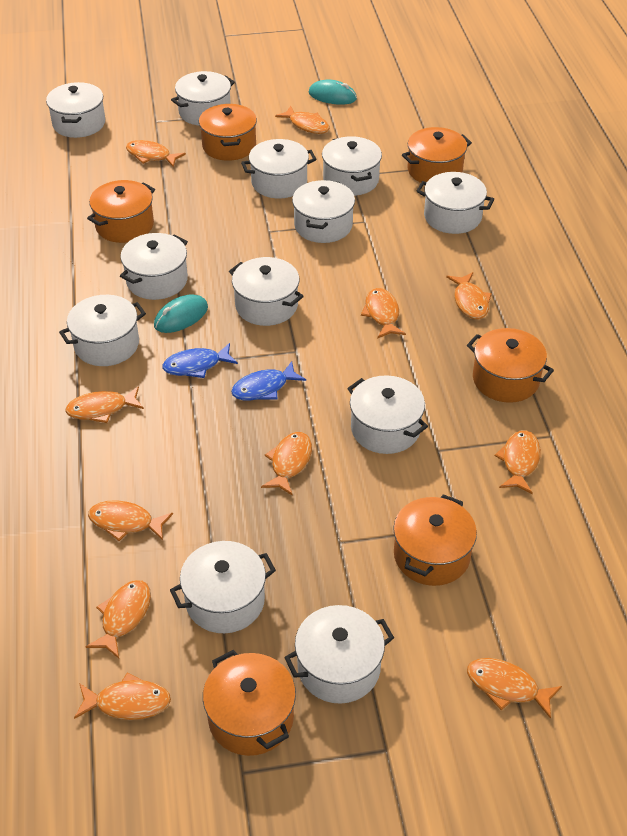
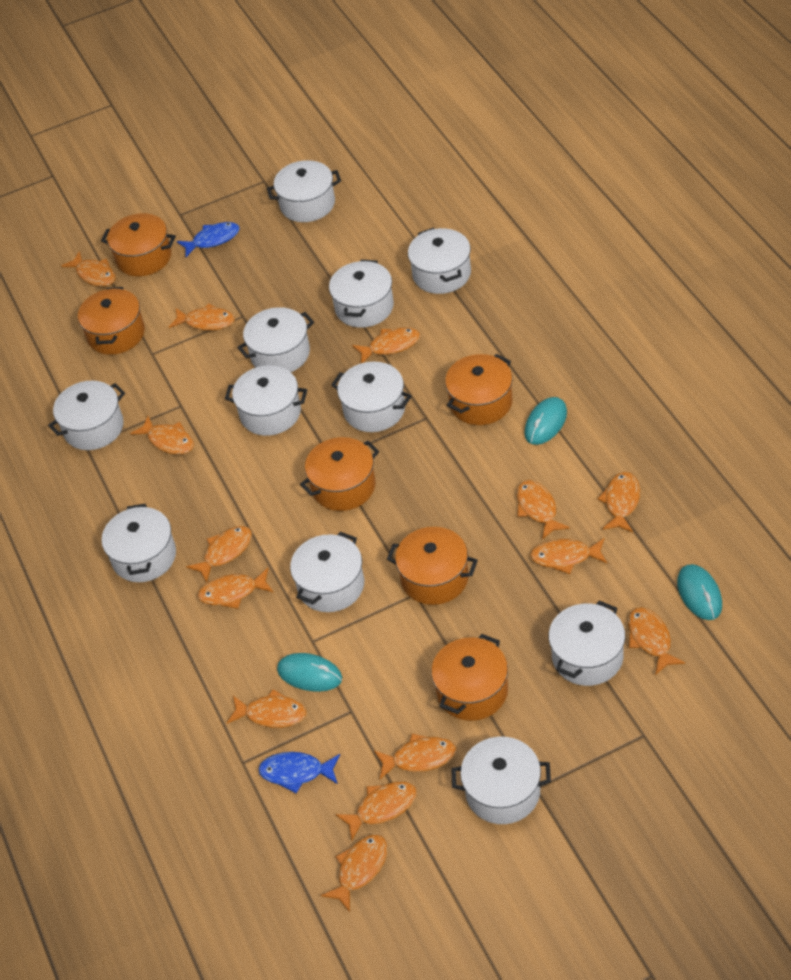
orange fish: 11 -> 14
turquoise mouse: 2 -> 3
white pot: 12 -> 11

